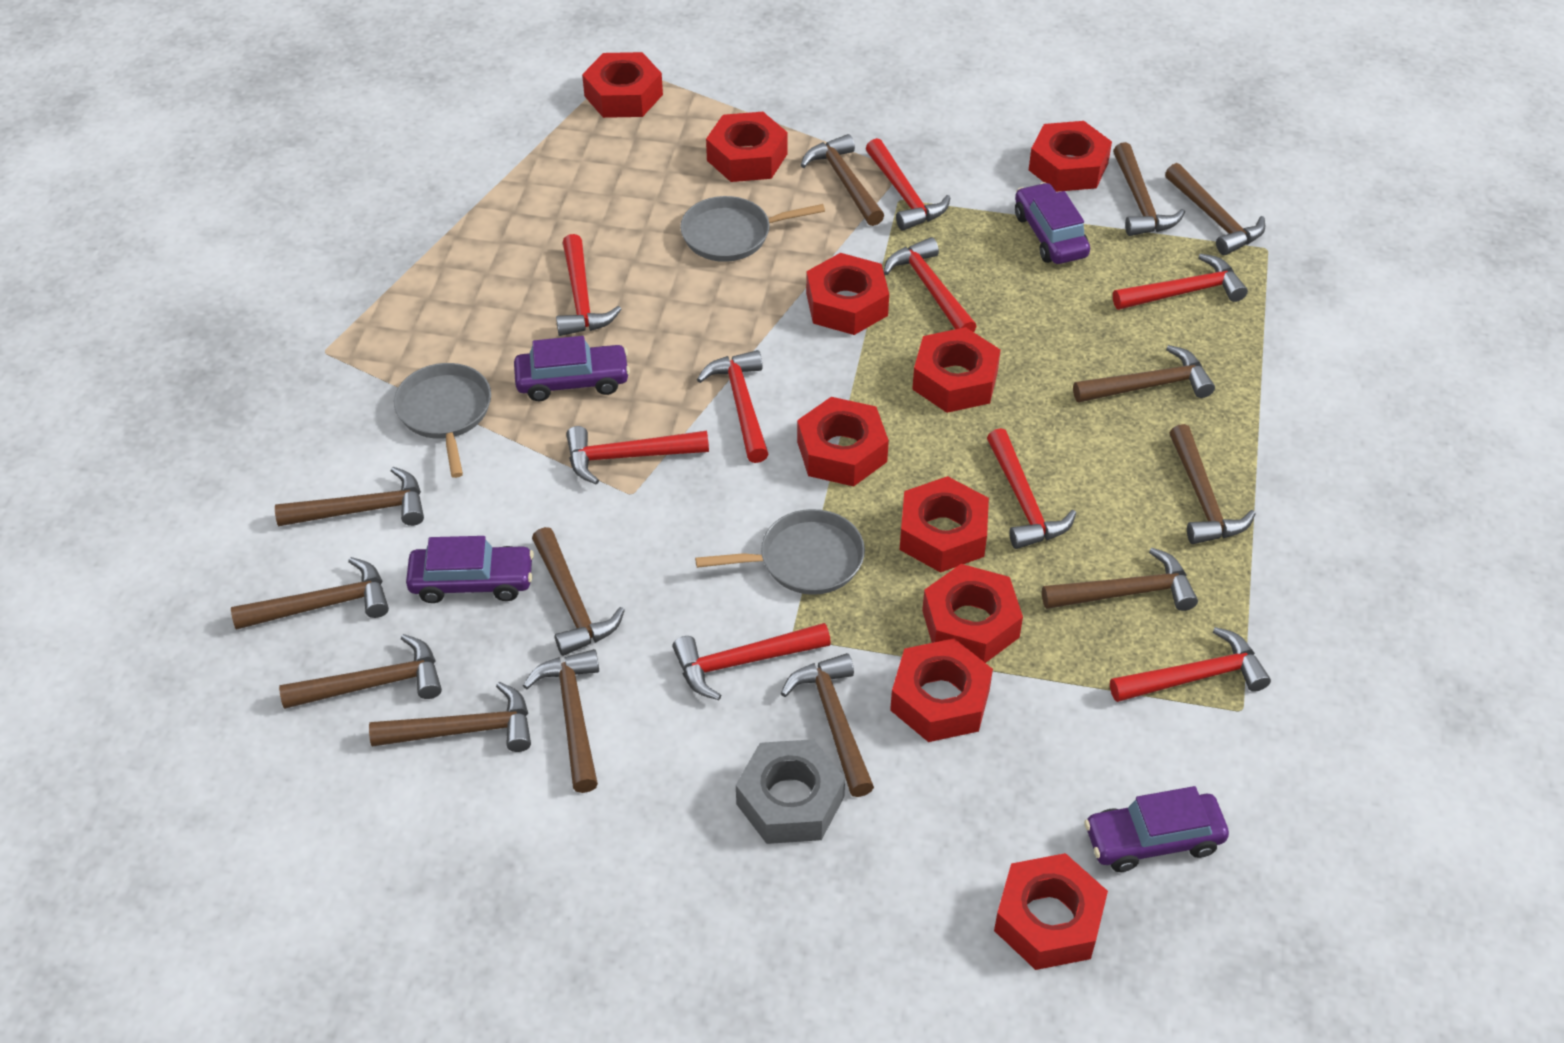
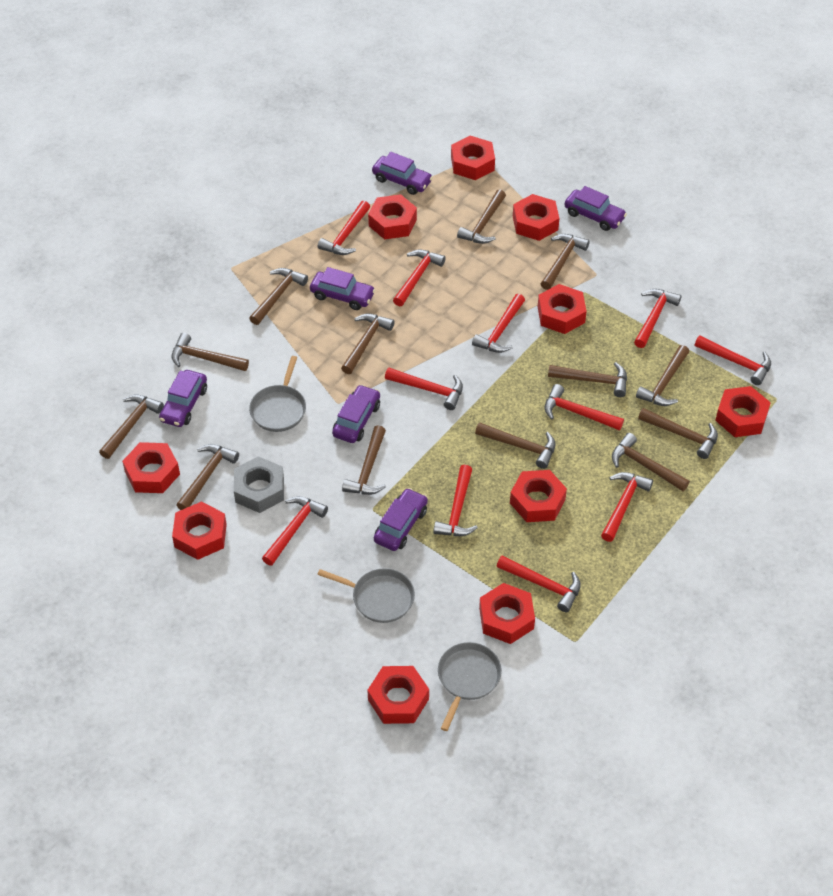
purple car: 4 -> 6
red hammer: 9 -> 11

